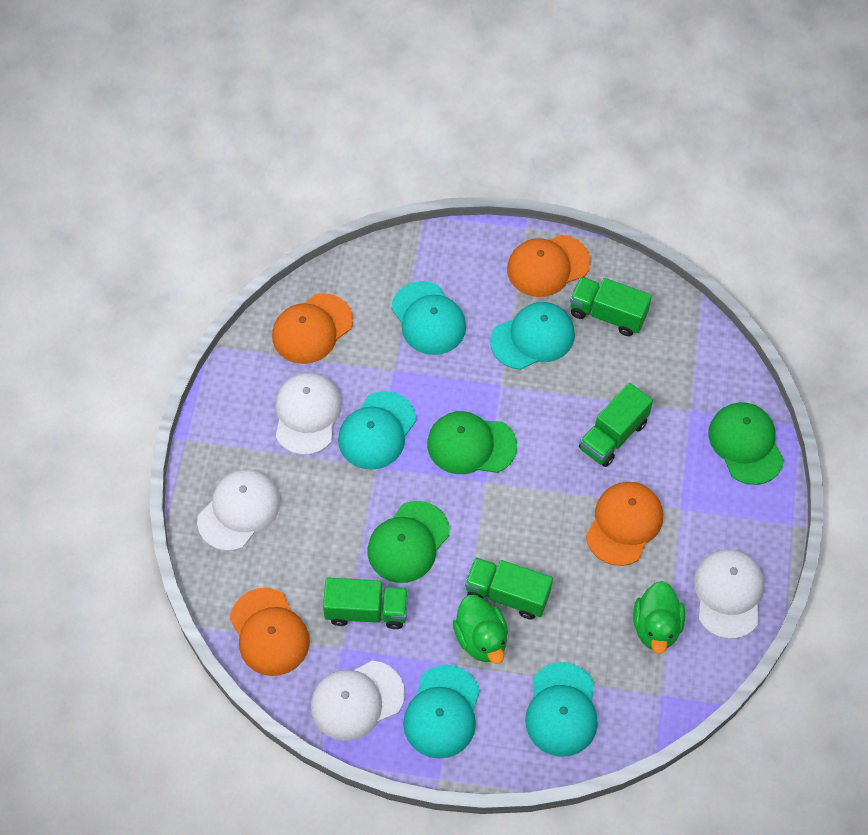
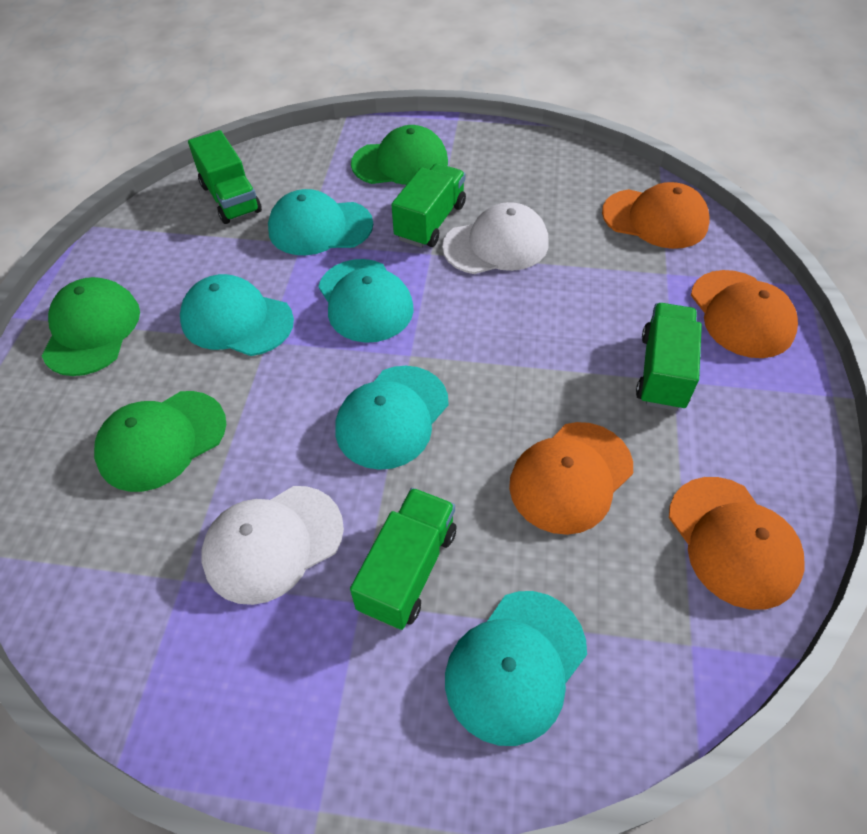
green duck: 2 -> 0
white cap: 4 -> 2

